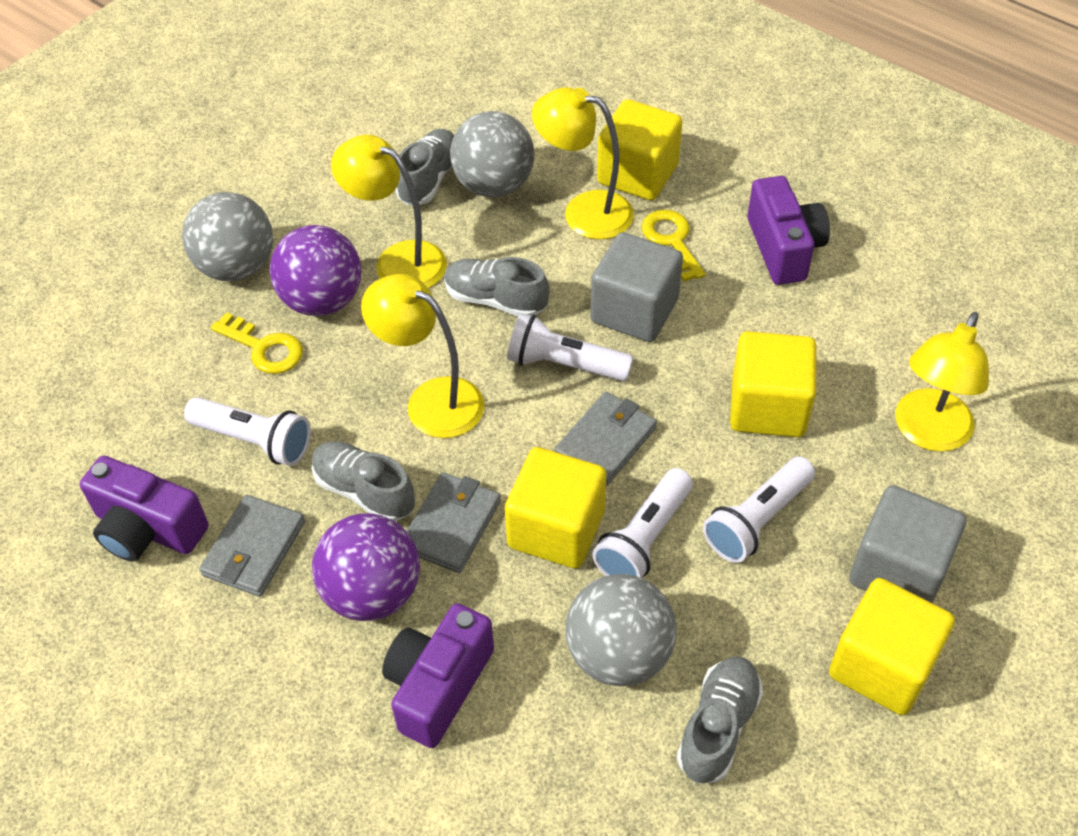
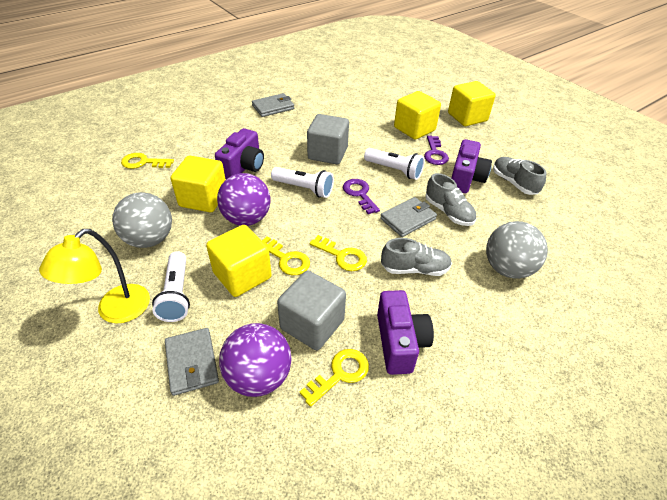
grey ball: 3 -> 2
grey shoe: 4 -> 3
purple key: 0 -> 2
white flashlight: 4 -> 3
yellow key: 2 -> 4
yellow lamp: 4 -> 1

